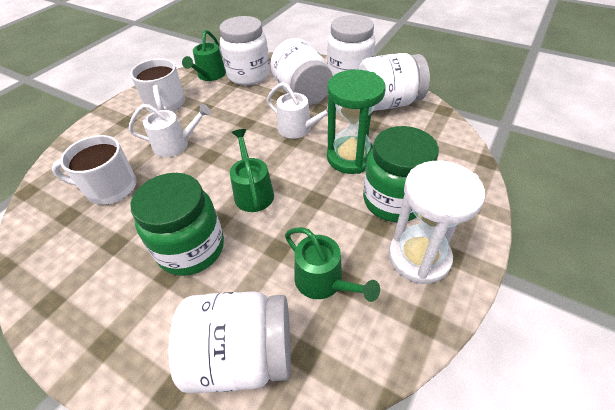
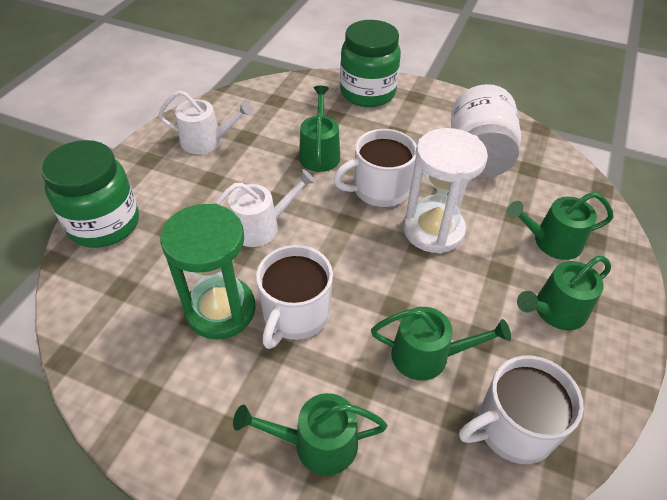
green watering can: 3 -> 5
white jar: 5 -> 1
white mug: 2 -> 3

